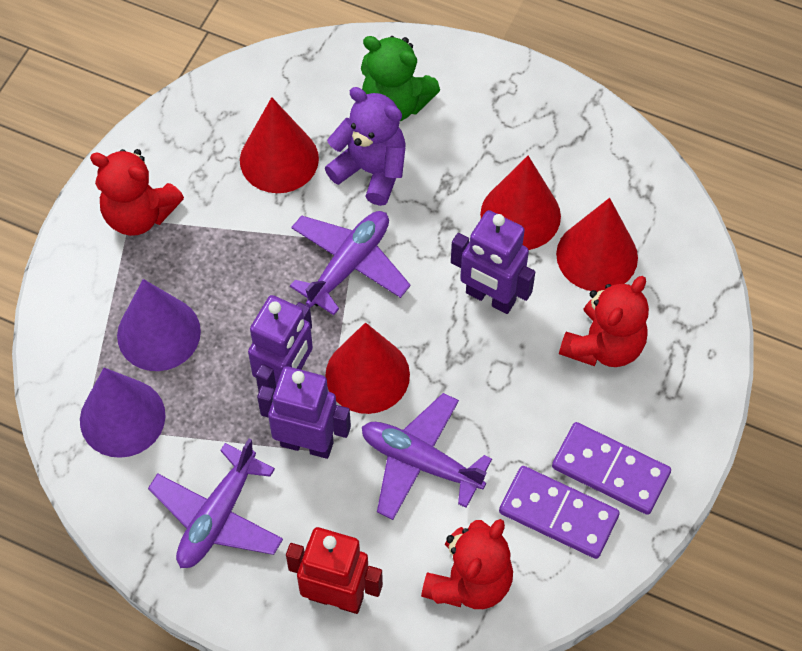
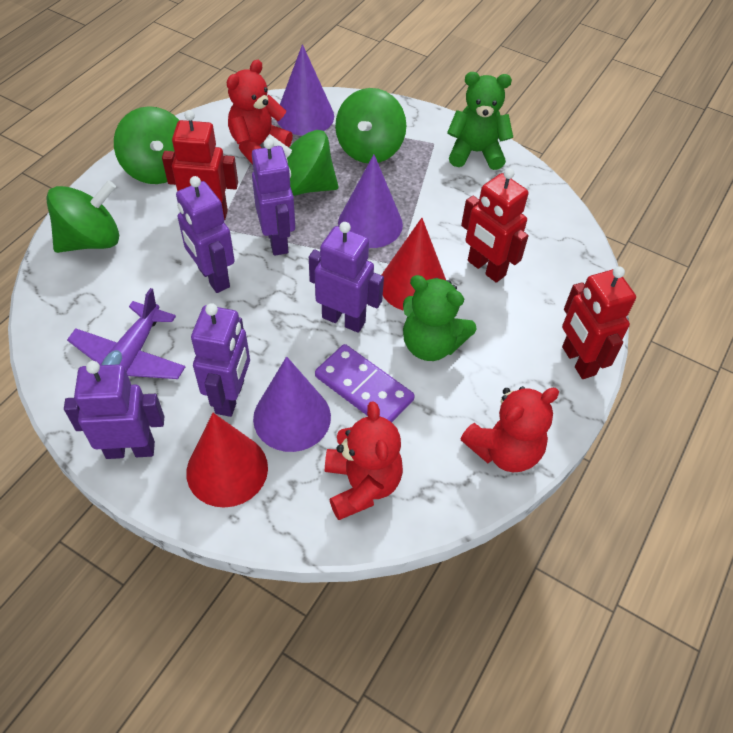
green spinning top: 0 -> 4
green teddy bear: 1 -> 2
purple cone: 2 -> 3
purple domino: 2 -> 1
purple plane: 3 -> 1
purple robot: 3 -> 5
purple teddy bear: 1 -> 0
red cone: 4 -> 2
red robot: 1 -> 3

